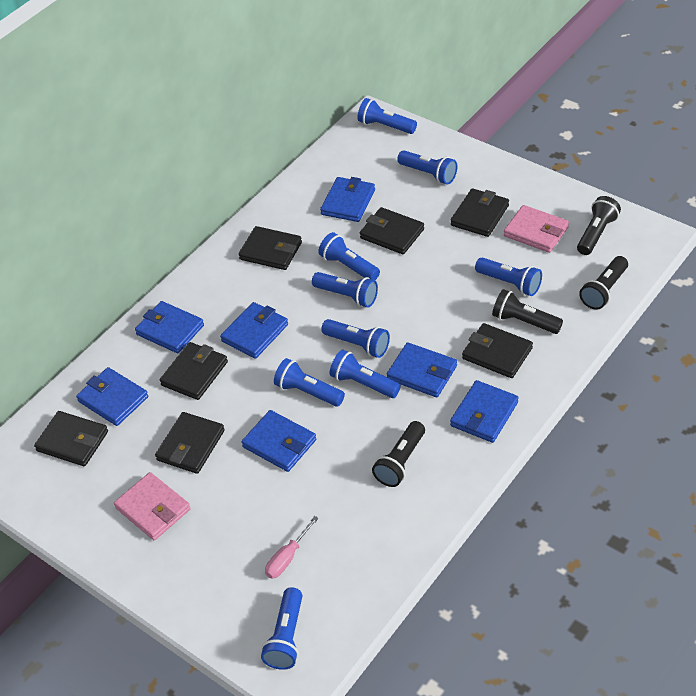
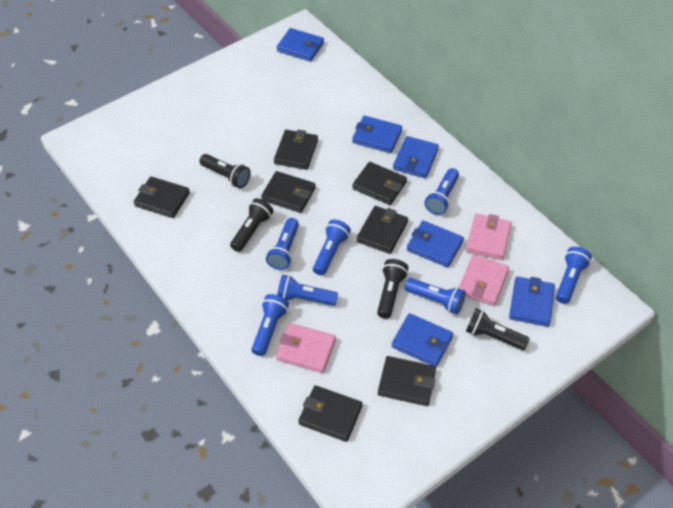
blue flashlight: 9 -> 7
blue wallet: 7 -> 6
pink screwdriver: 1 -> 0
pink wallet: 2 -> 3

